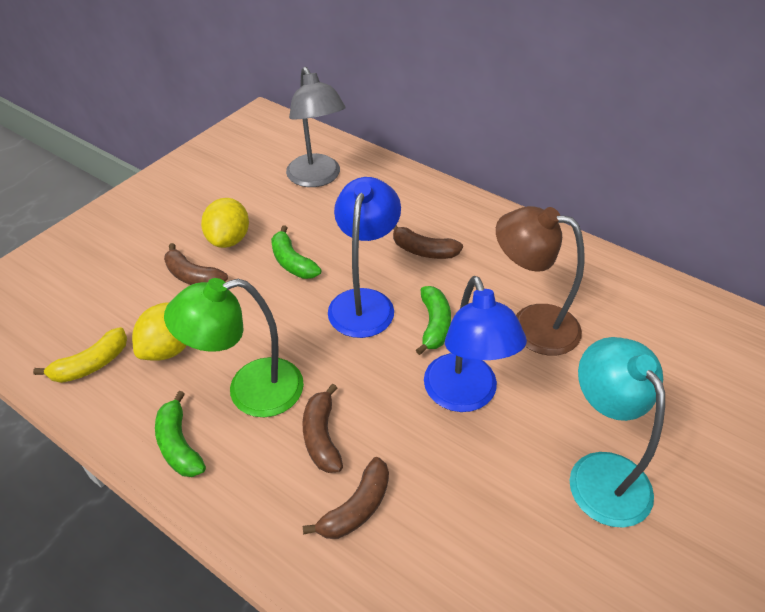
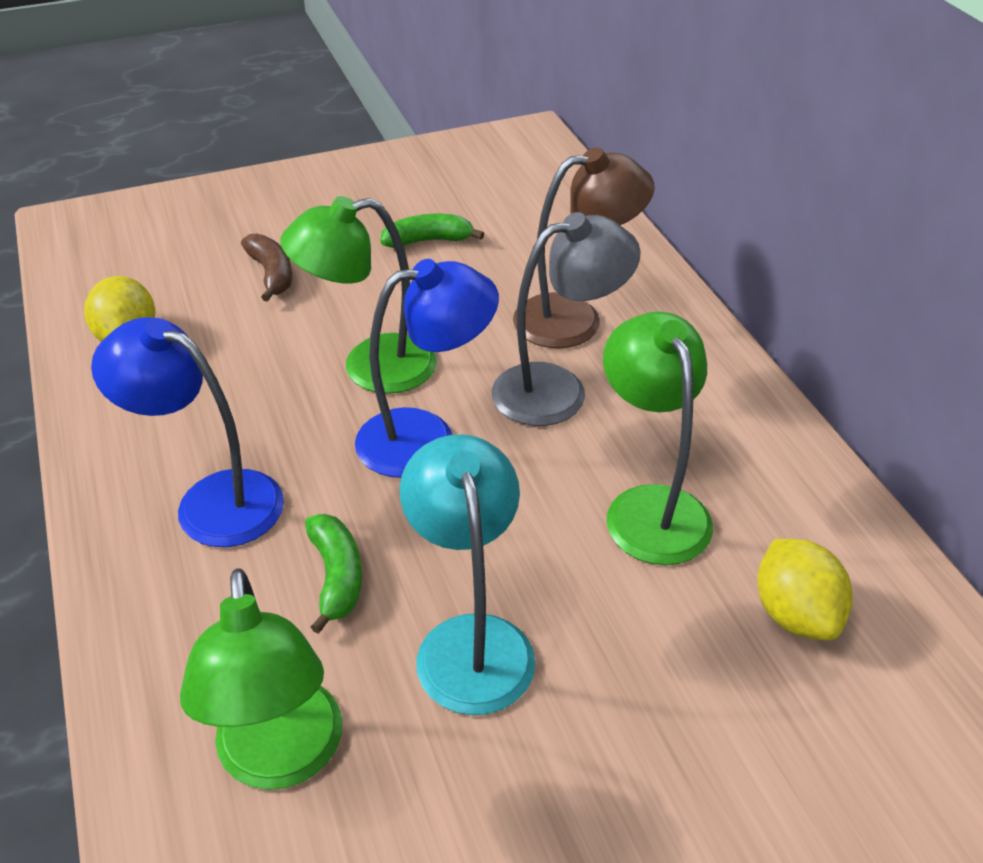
brown banana: 4 -> 1
green banana: 3 -> 2
green lamp: 1 -> 3
yellow banana: 1 -> 0

